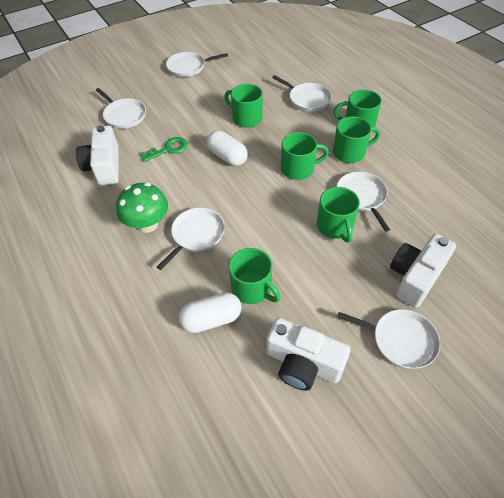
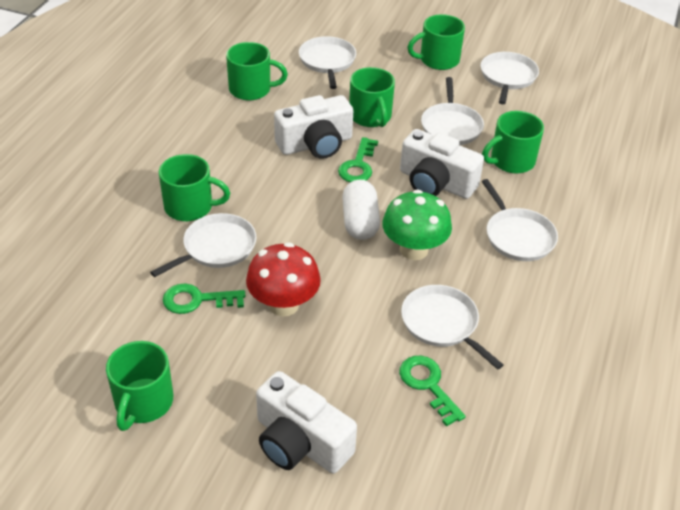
green key: 1 -> 3
red mushroom: 0 -> 1
white capsule: 2 -> 1

